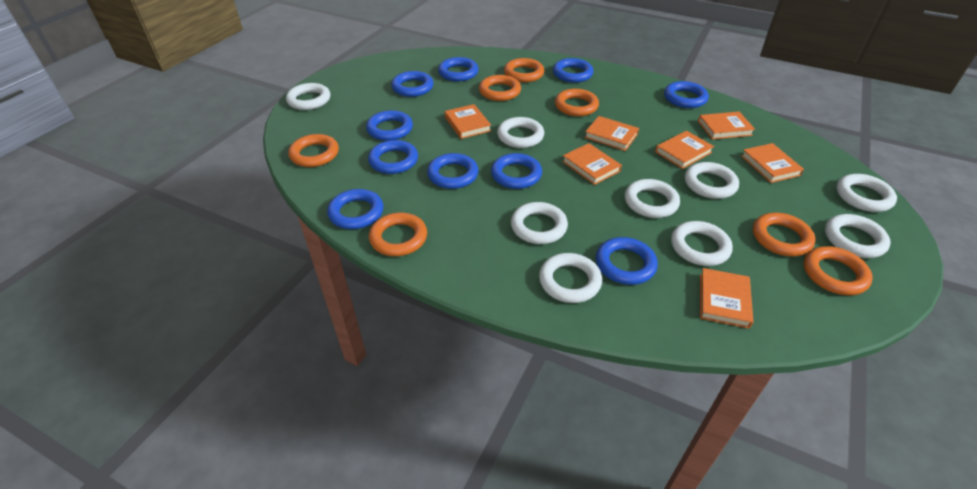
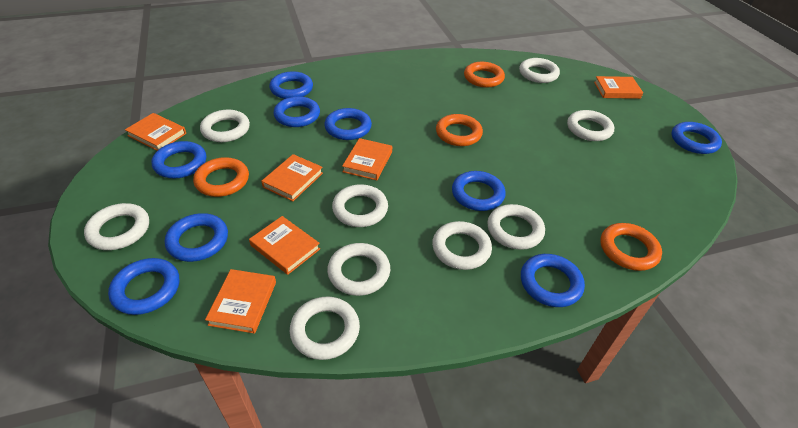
blue ring: 10 -> 9
orange book: 7 -> 6
orange ring: 7 -> 4

